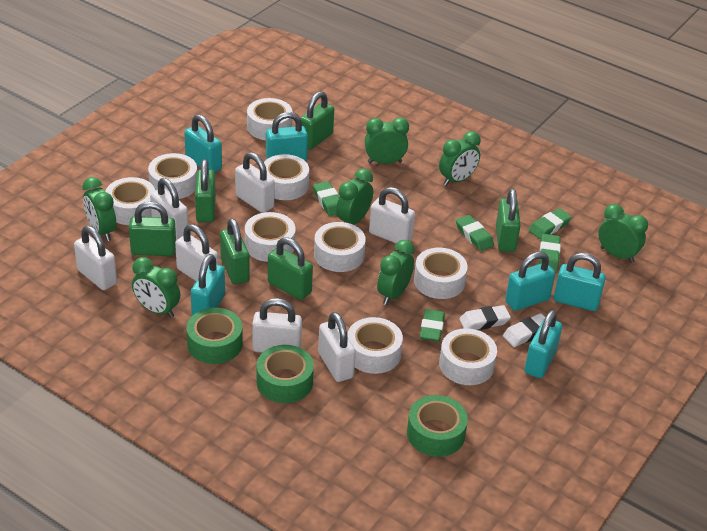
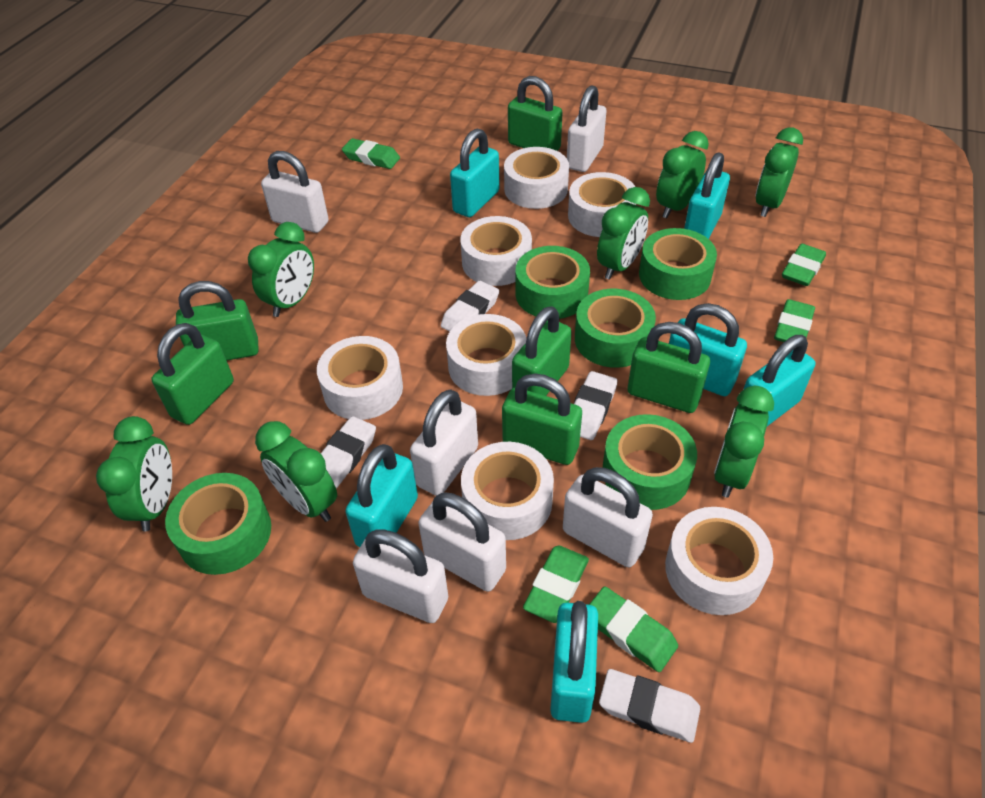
green tape: 3 -> 5
white eraser: 2 -> 4
white padlock: 7 -> 6
white tape: 9 -> 7

